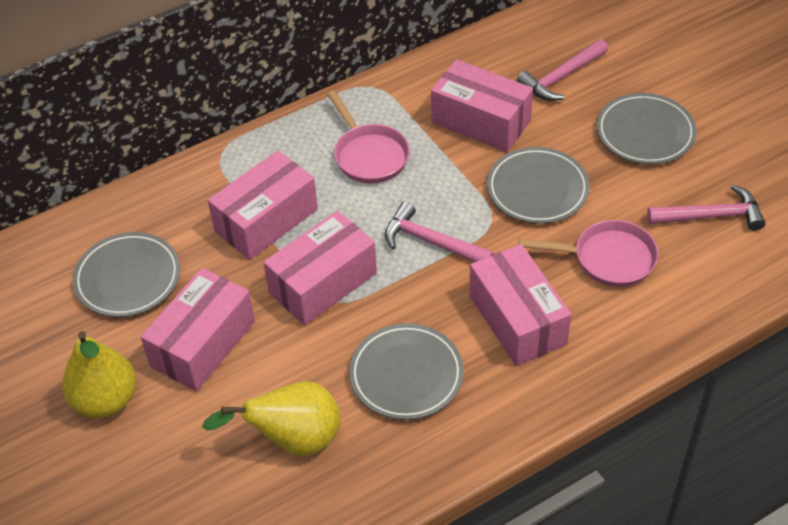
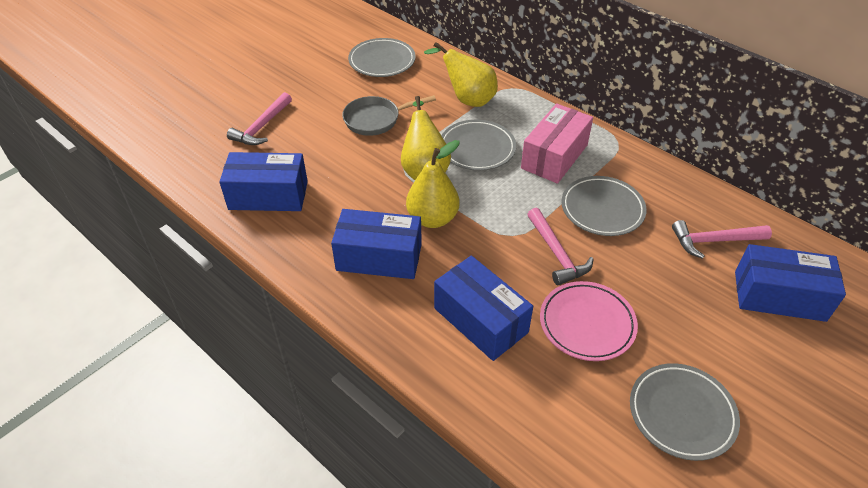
blue box: 0 -> 4
grey pan: 0 -> 1
pink box: 5 -> 1
pink pan: 2 -> 0
pink plate: 0 -> 1
yellow pear: 2 -> 3

